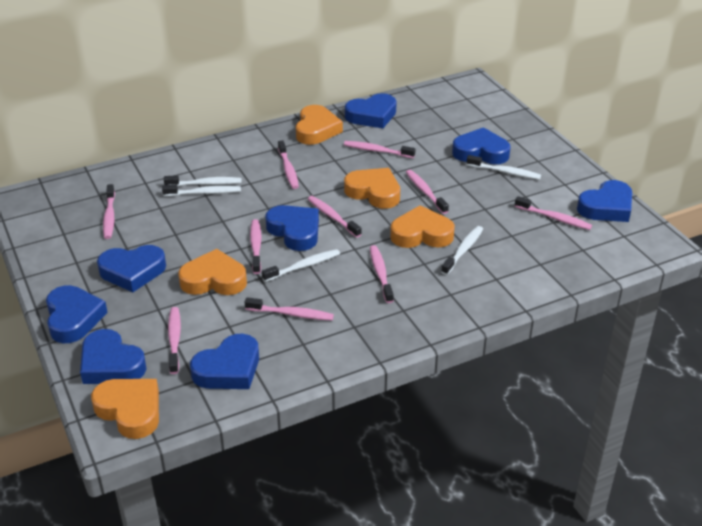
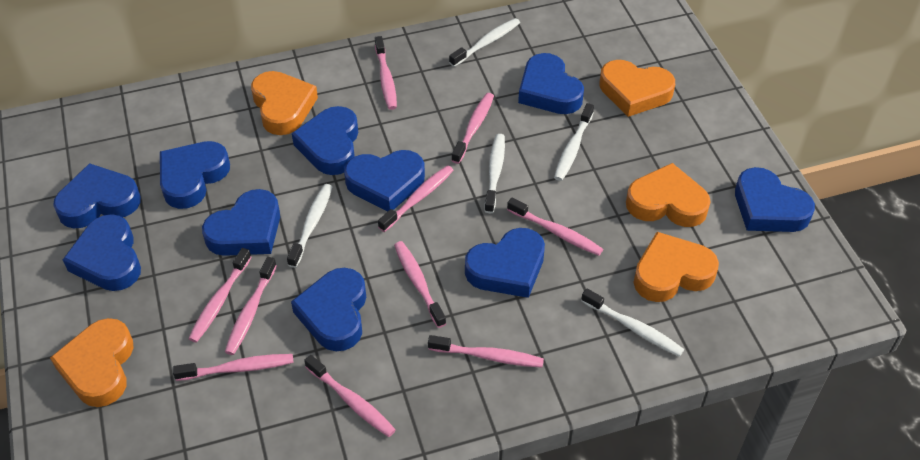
blue heart: 8 -> 10

